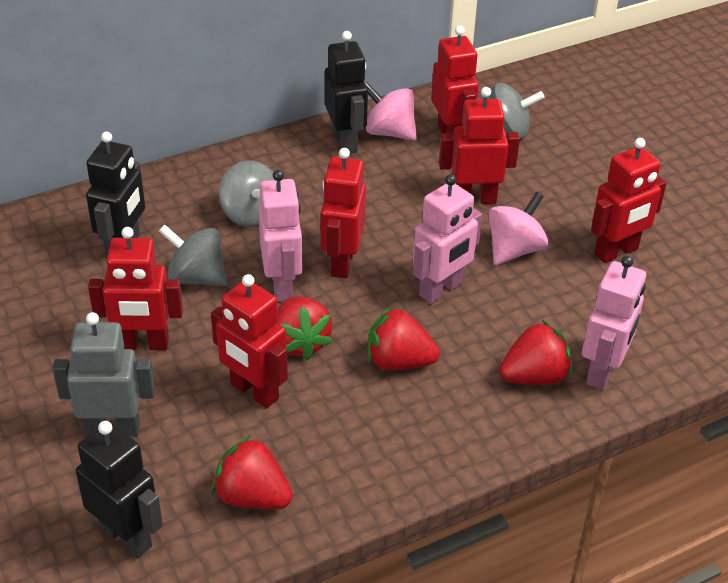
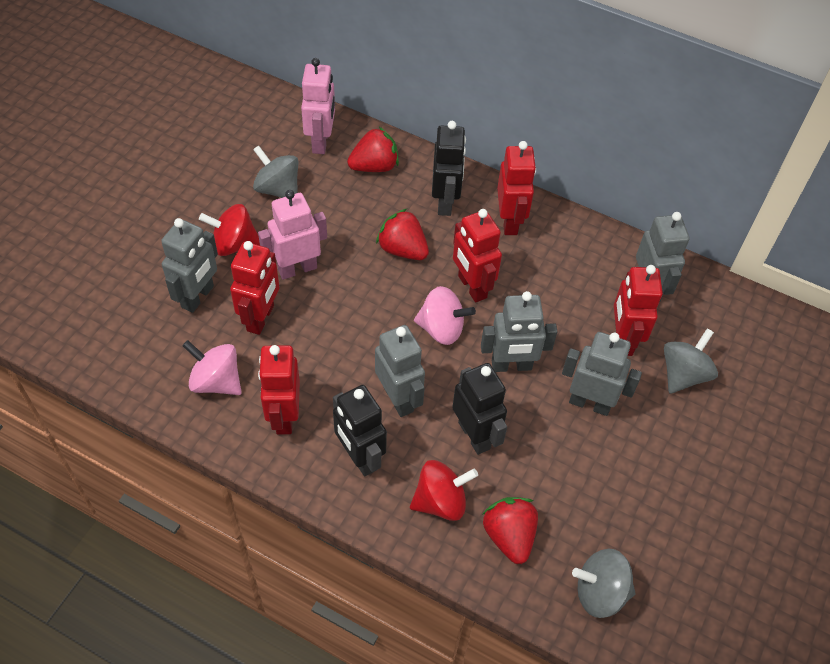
grey robot: 1 -> 5
pink robot: 3 -> 2
red robot: 6 -> 5
red spinning top: 0 -> 2
red strawberry: 4 -> 3

